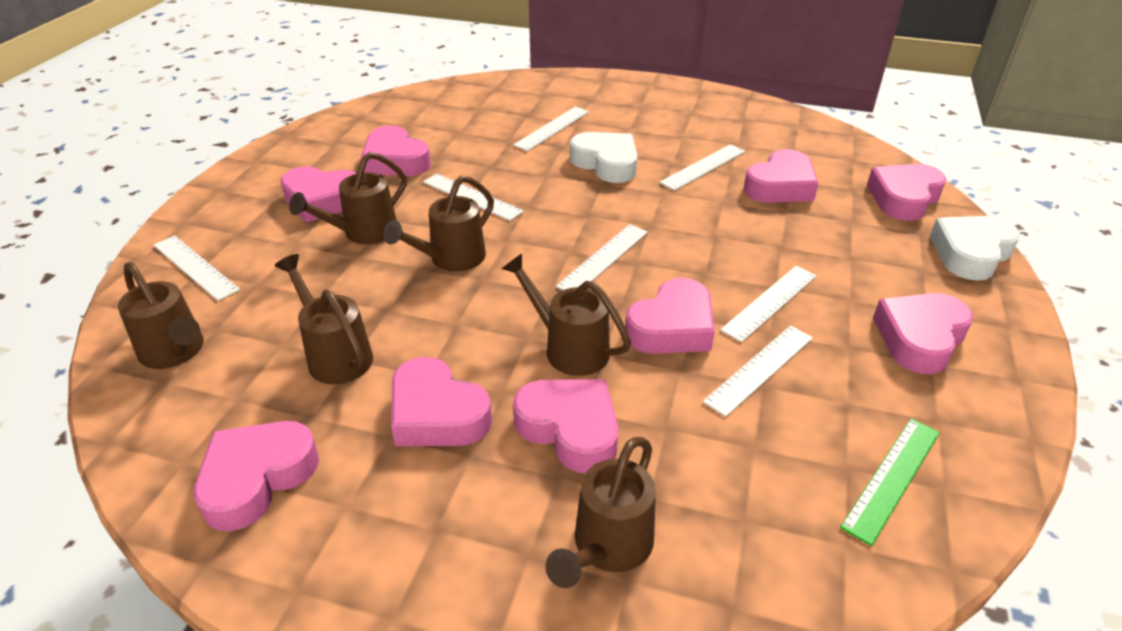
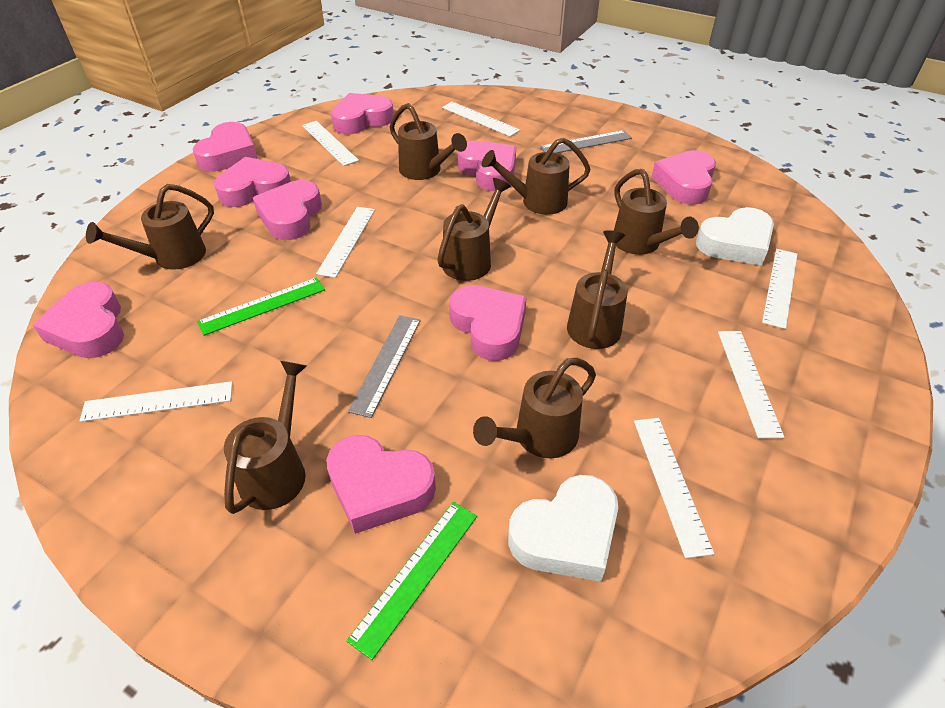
brown watering can: 6 -> 8
green ruler: 1 -> 2
grey ruler: 0 -> 2

